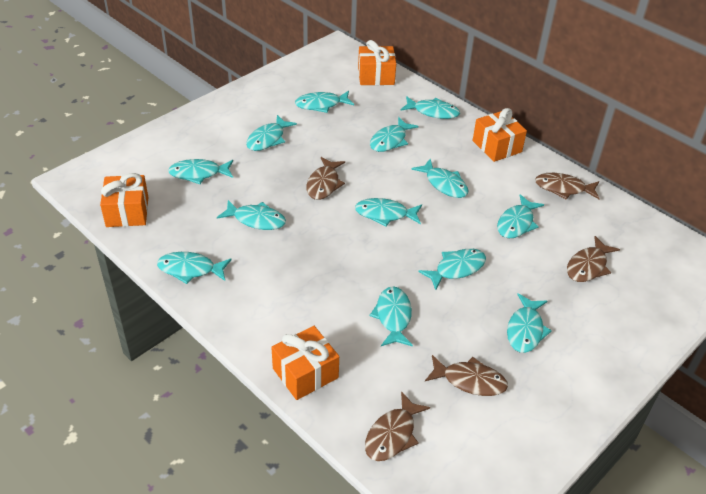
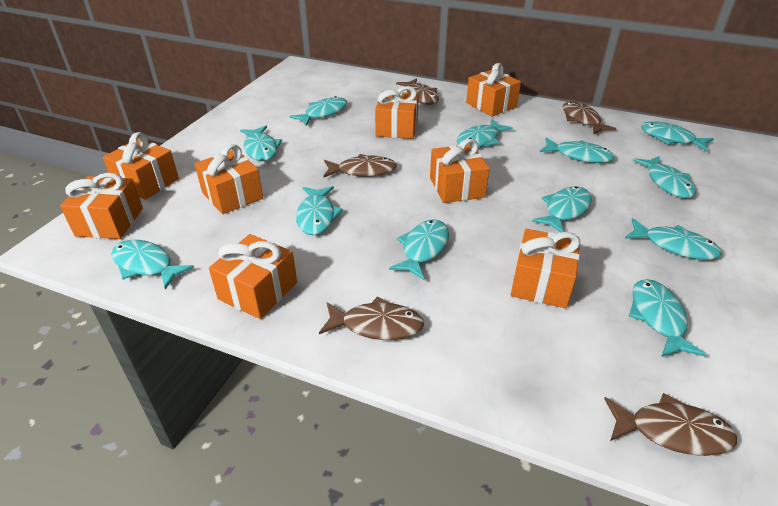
orange gift: 4 -> 8
turquoise fish: 13 -> 12

